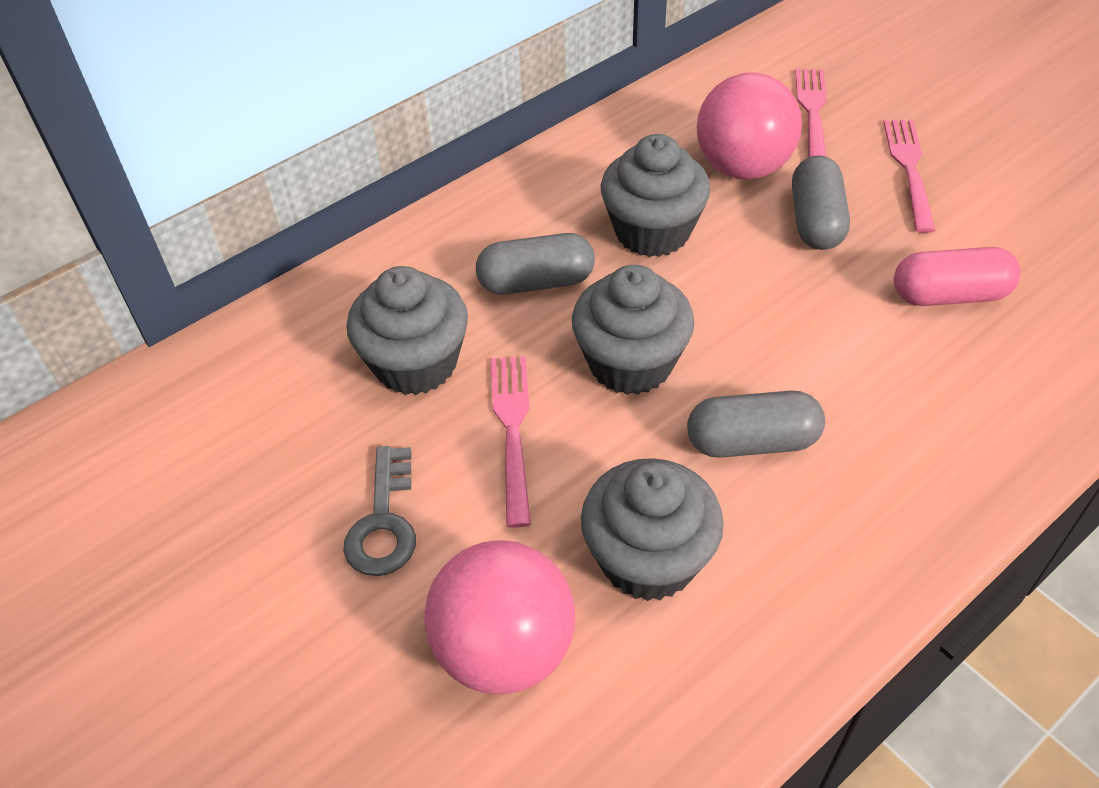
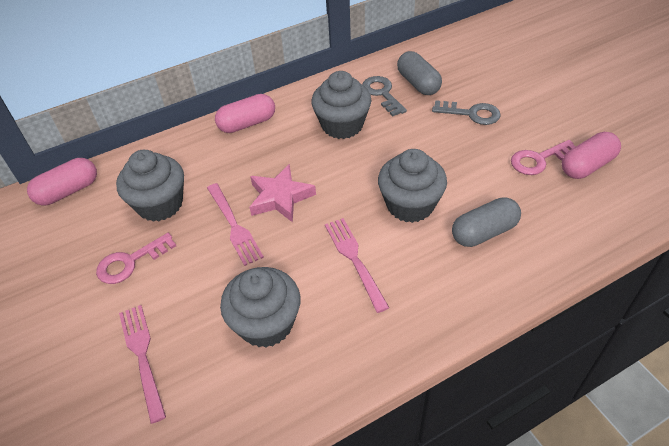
grey capsule: 3 -> 2
grey key: 1 -> 2
pink ball: 2 -> 0
pink capsule: 1 -> 3
pink key: 0 -> 2
pink star: 0 -> 1

